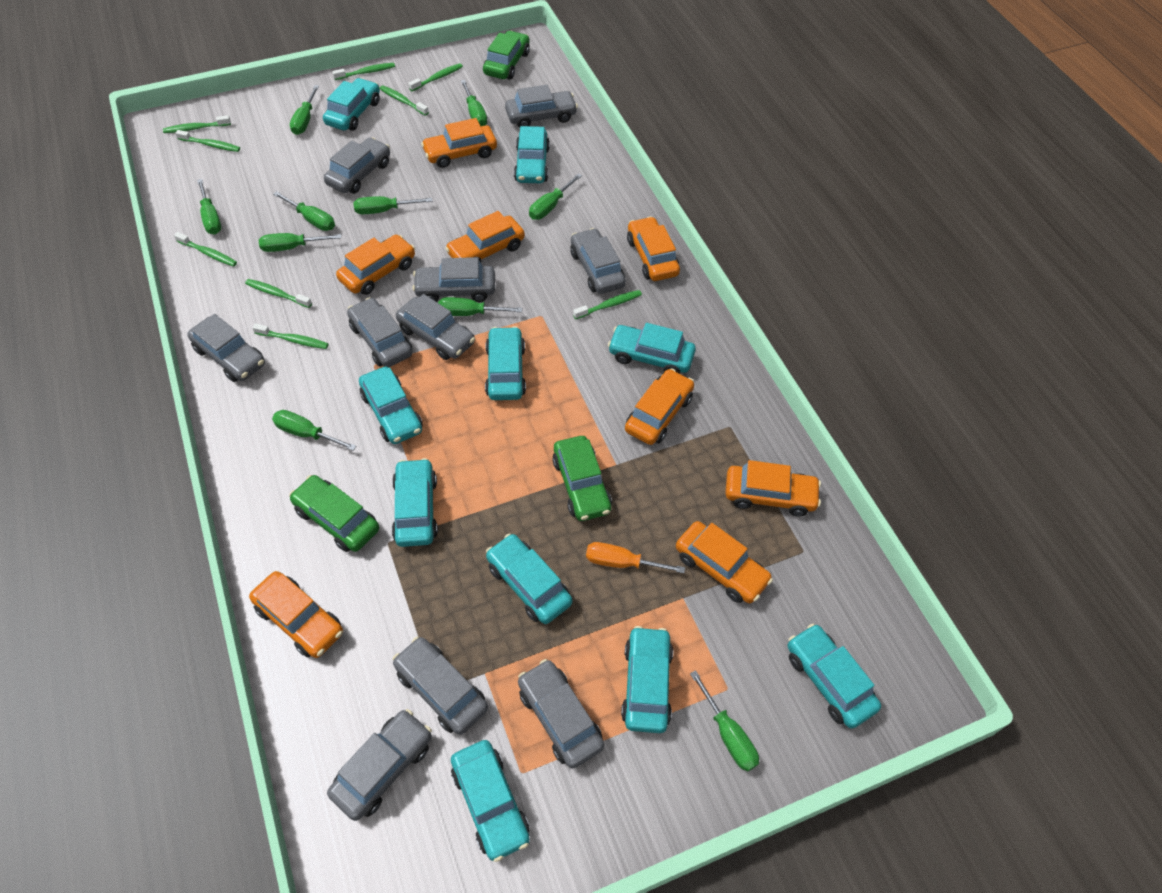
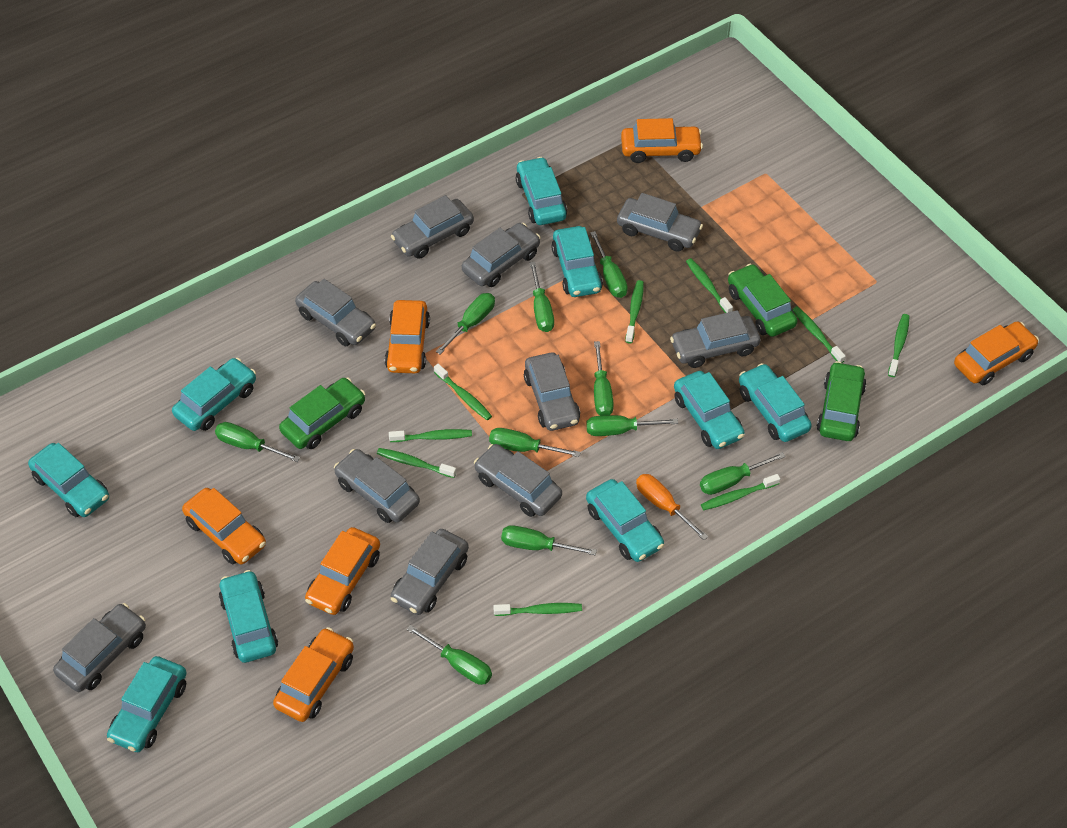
orange car: 8 -> 6
turquoise car: 10 -> 9

